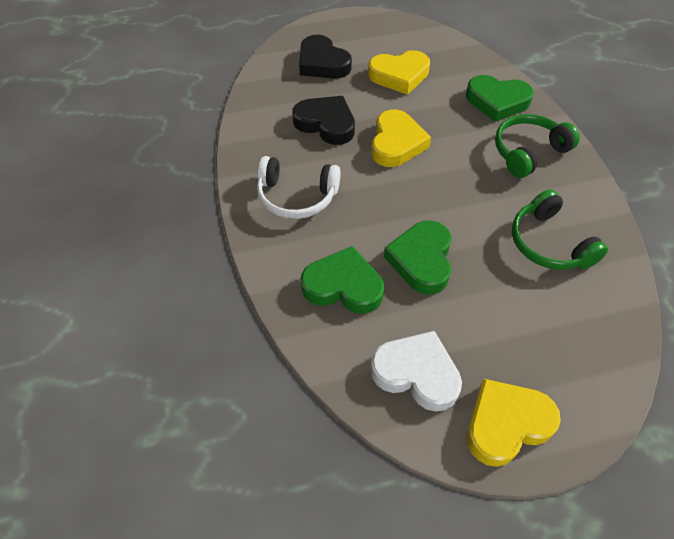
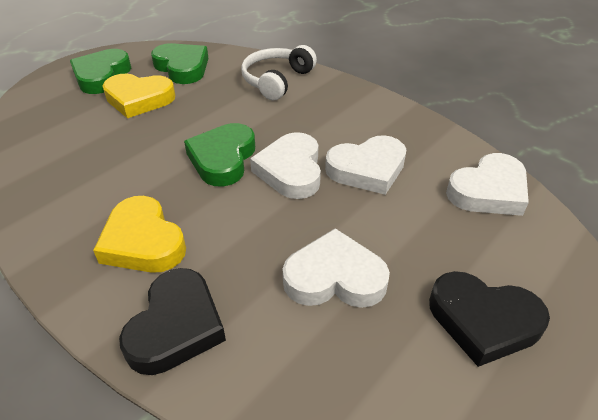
green headphones: 2 -> 0
white heart: 1 -> 4
yellow heart: 3 -> 2

